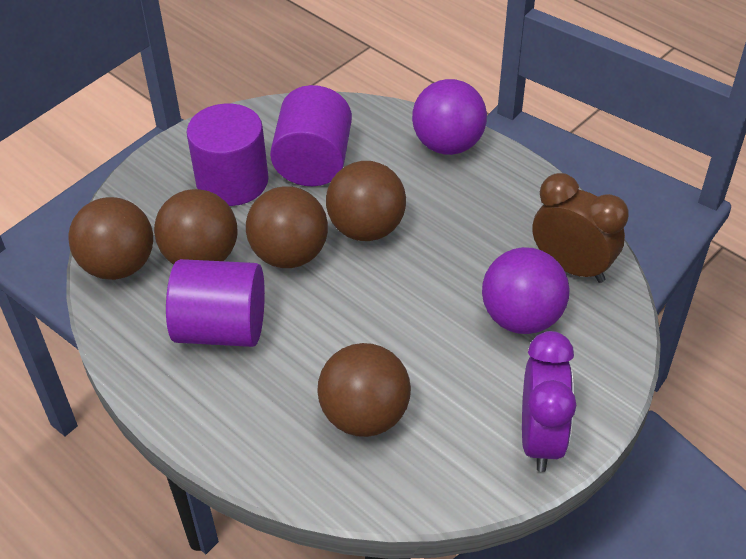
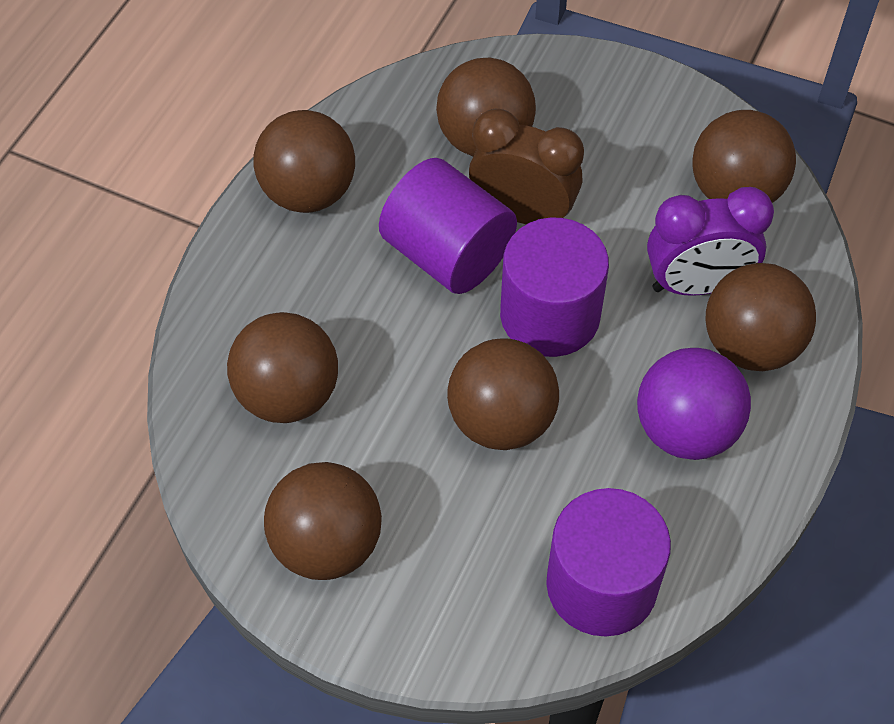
brown ball: 5 -> 7
purple ball: 2 -> 1

